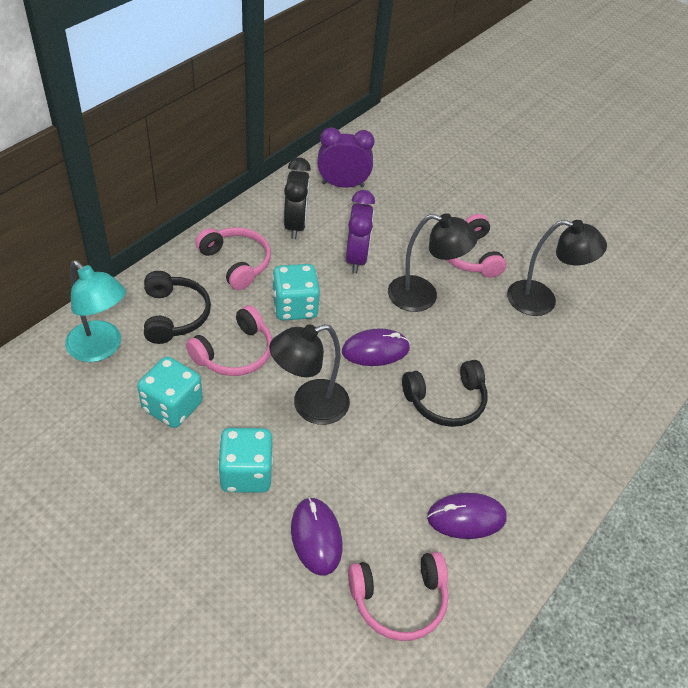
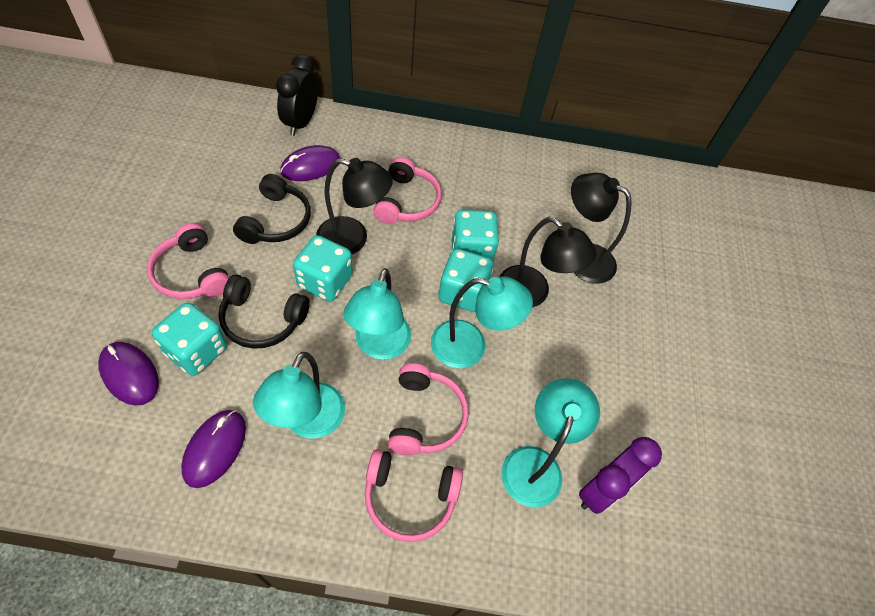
purple clock: 2 -> 1
turquoise dice: 3 -> 4
turquoise lamp: 1 -> 4

